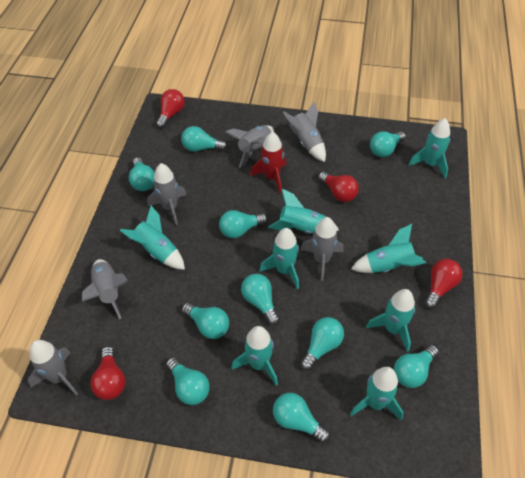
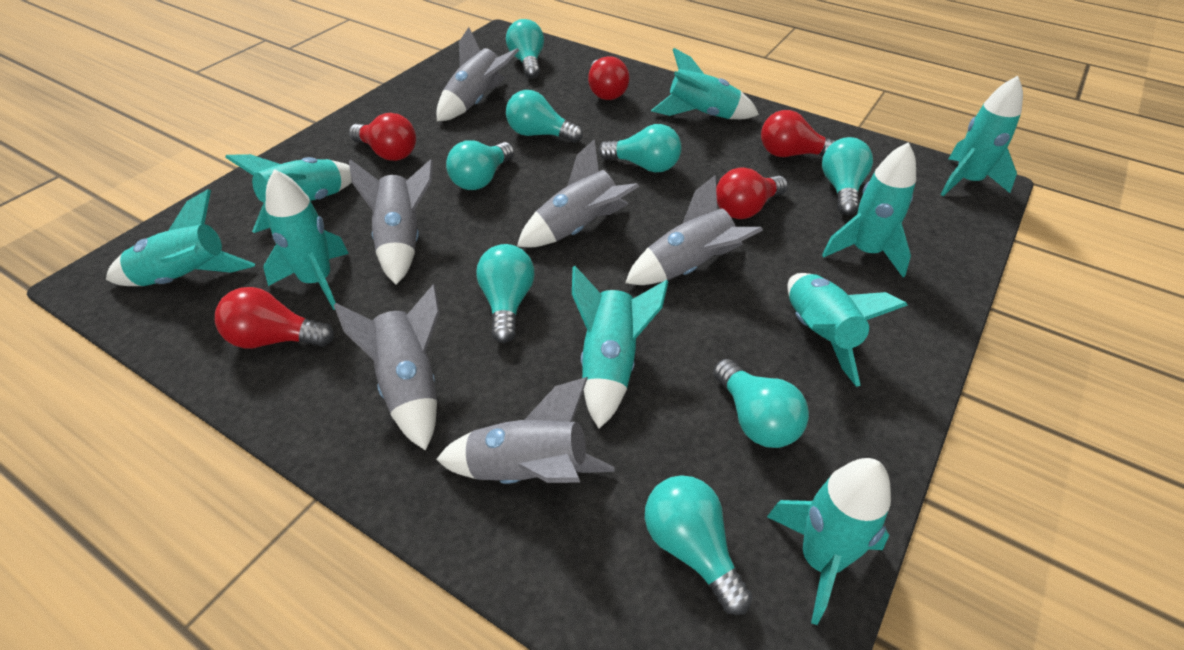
red light bulb: 4 -> 5
red rocket: 1 -> 0
turquoise light bulb: 10 -> 8
turquoise rocket: 8 -> 9

